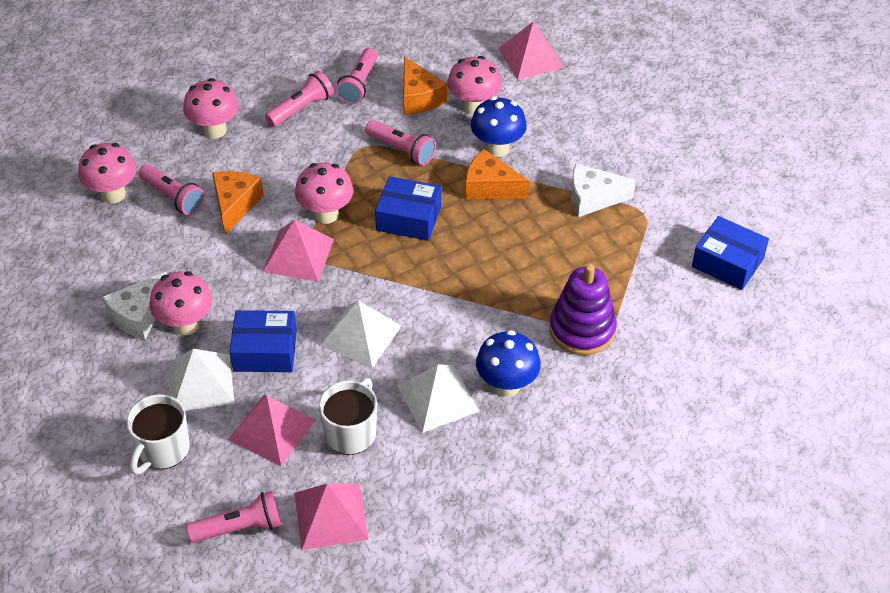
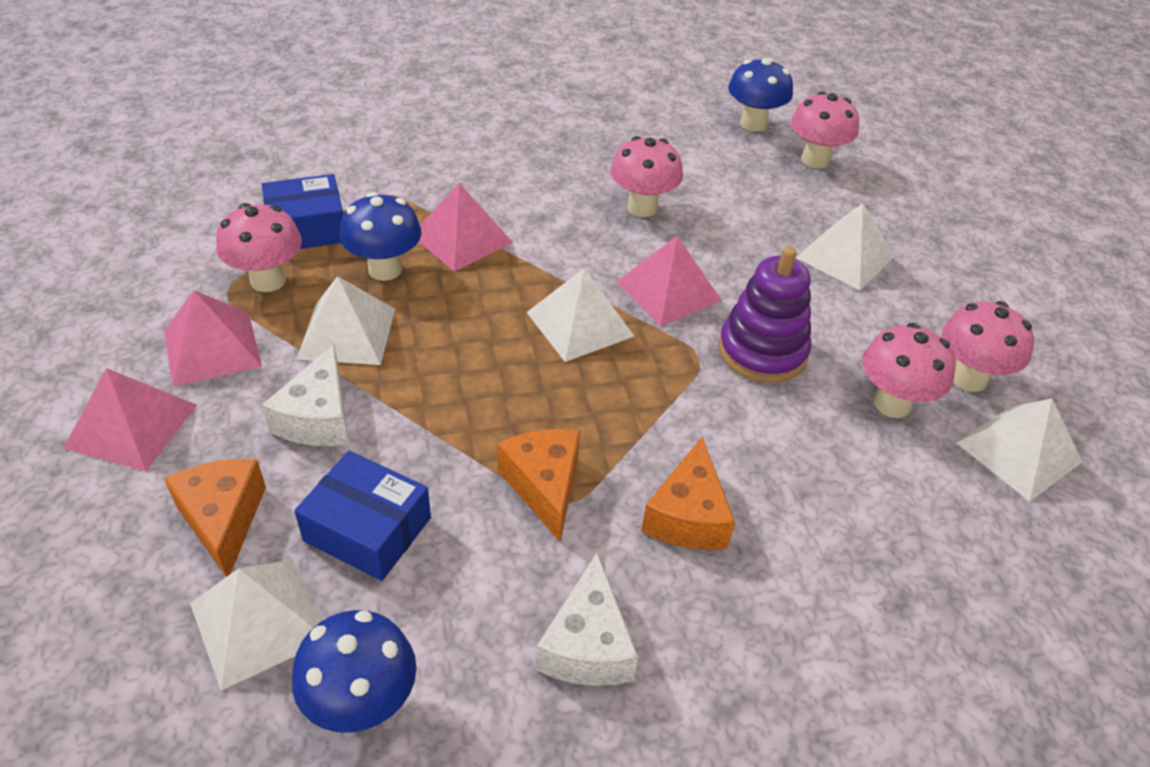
blue box: 3 -> 2
blue mushroom: 2 -> 3
pink flashlight: 5 -> 0
white mug: 2 -> 0
white pyramid: 3 -> 5

